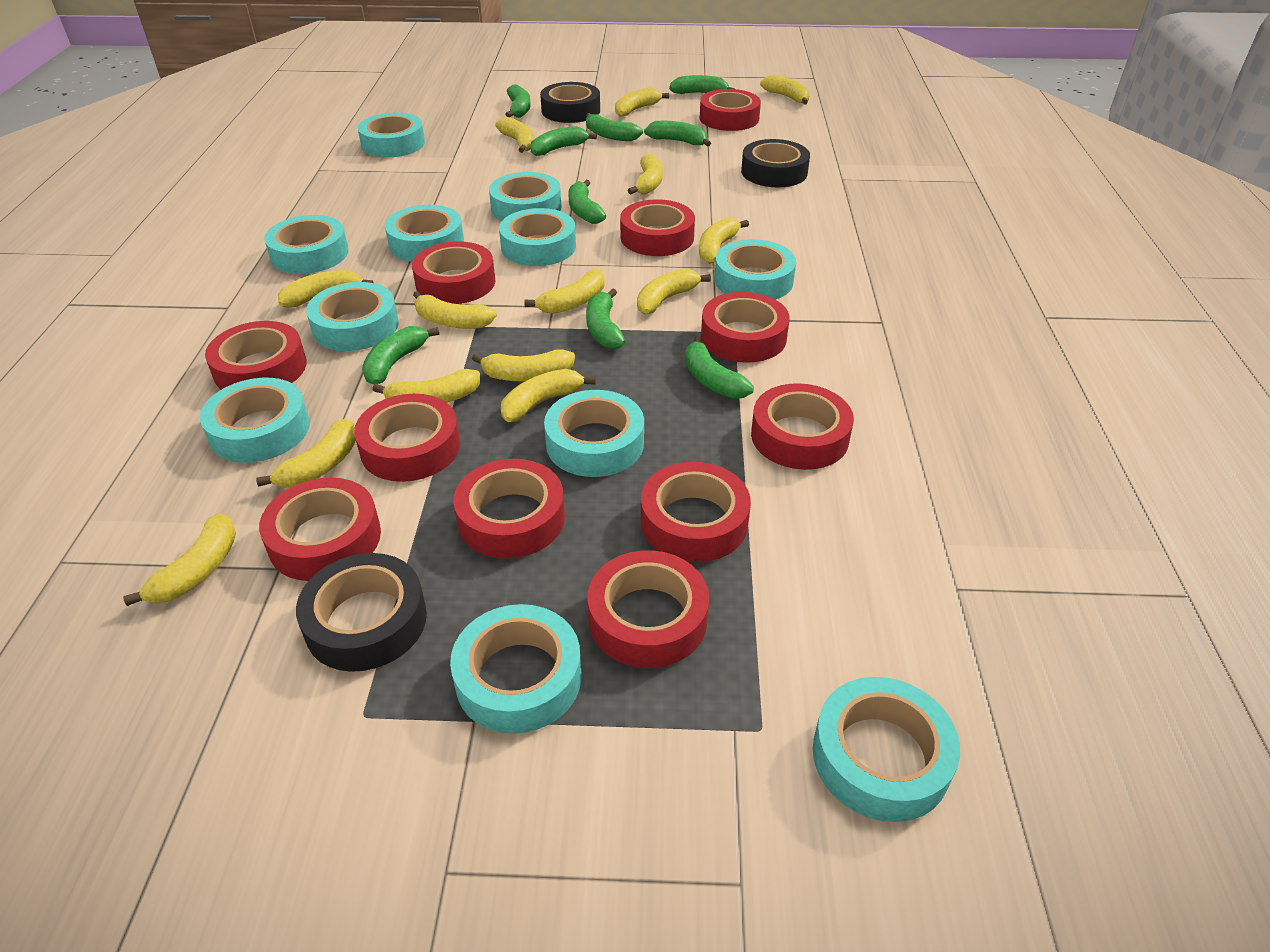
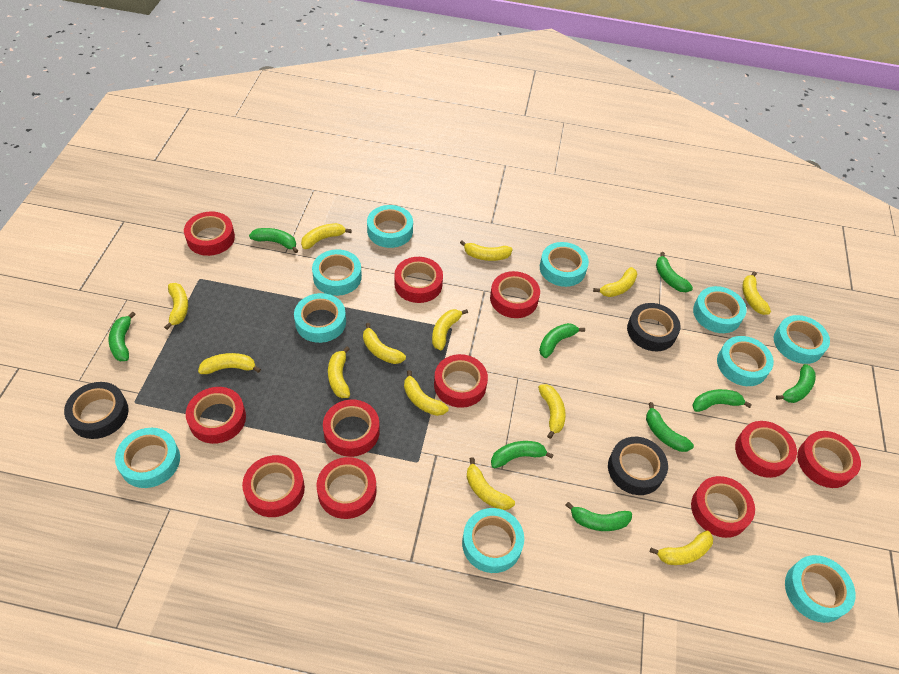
turquoise tape: 11 -> 10
yellow banana: 14 -> 13

